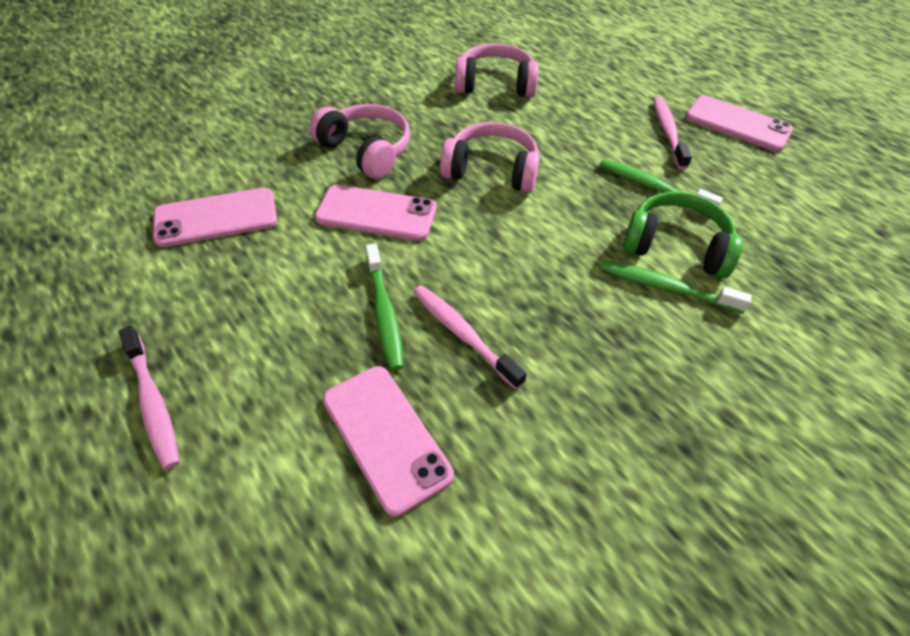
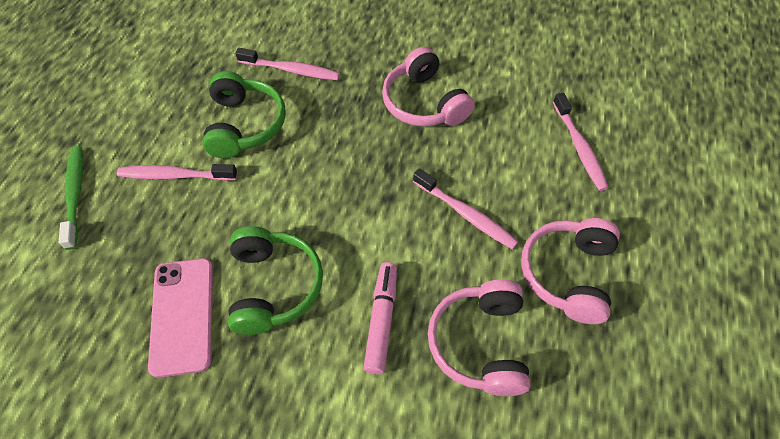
green headphones: 1 -> 2
green toothbrush: 3 -> 1
pink marker: 0 -> 1
pink phone: 4 -> 1
pink toothbrush: 3 -> 4

